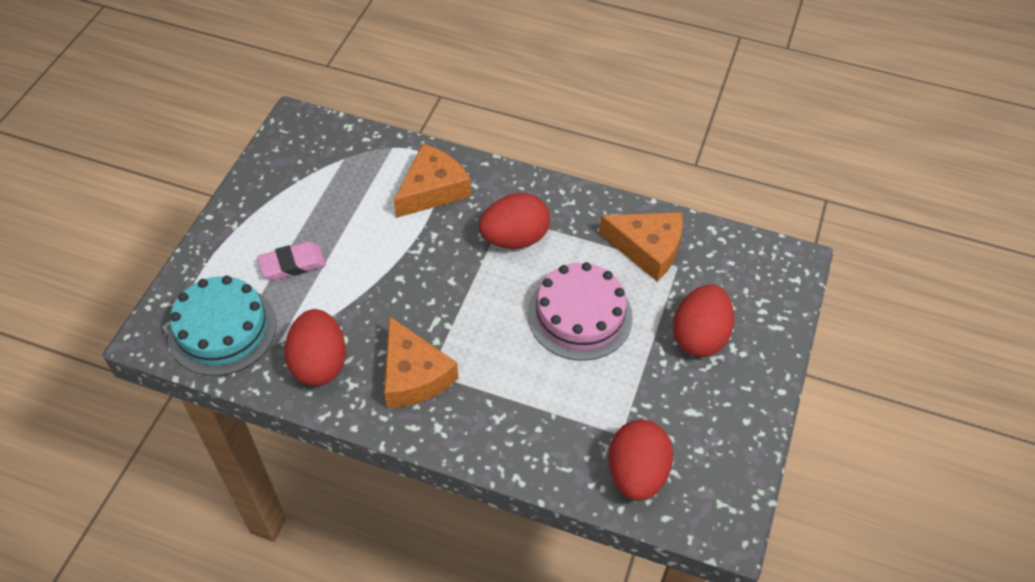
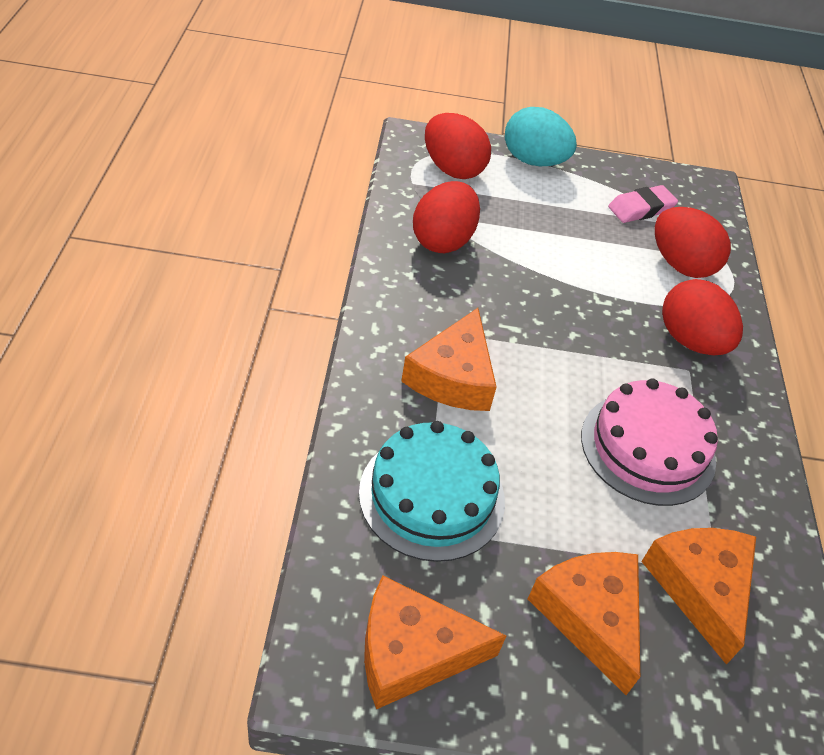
orange cheese: 3 -> 4
turquoise egg: 0 -> 1

